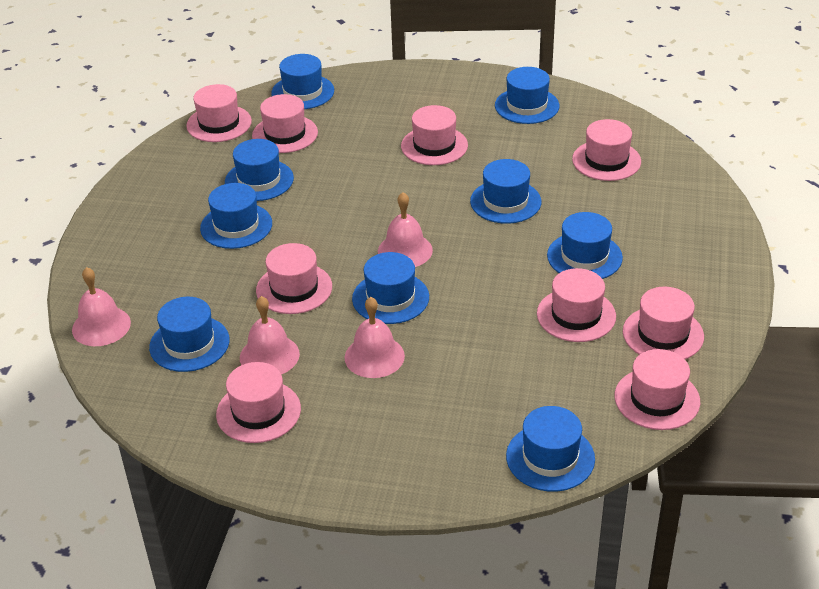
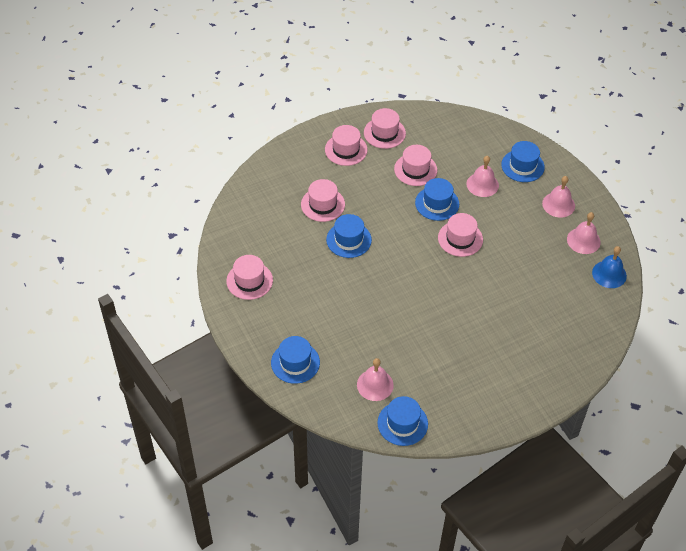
blue bell: 0 -> 1
blue hat: 9 -> 5
pink hat: 9 -> 6

